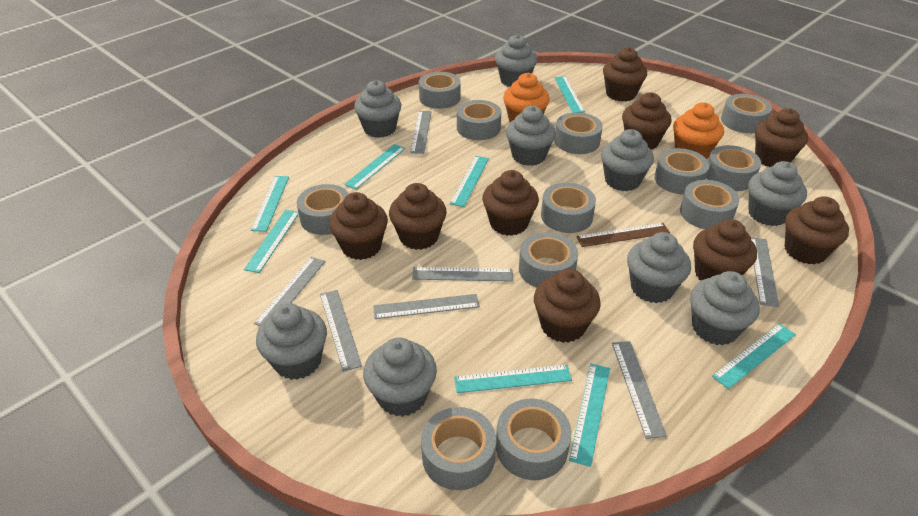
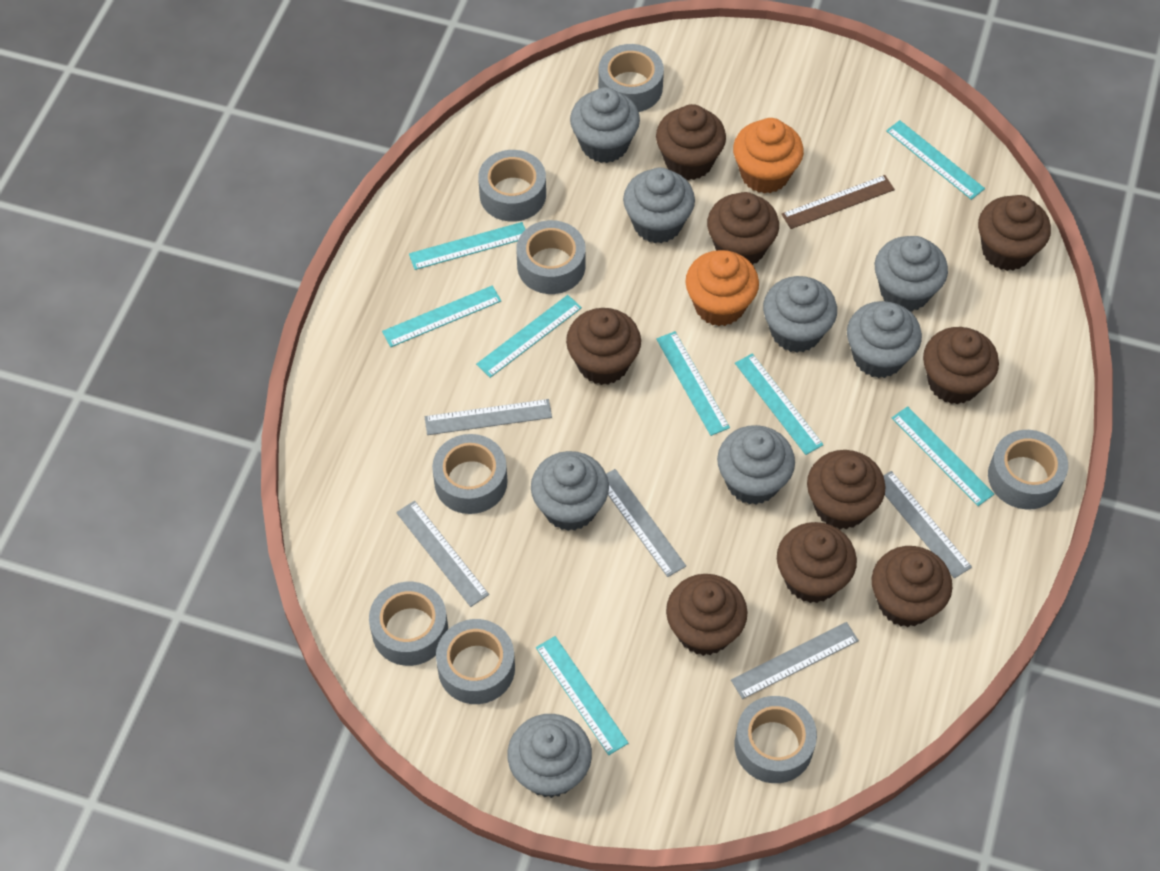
grey cupcake: 9 -> 8
grey ruler: 7 -> 5
grey tape: 12 -> 8

